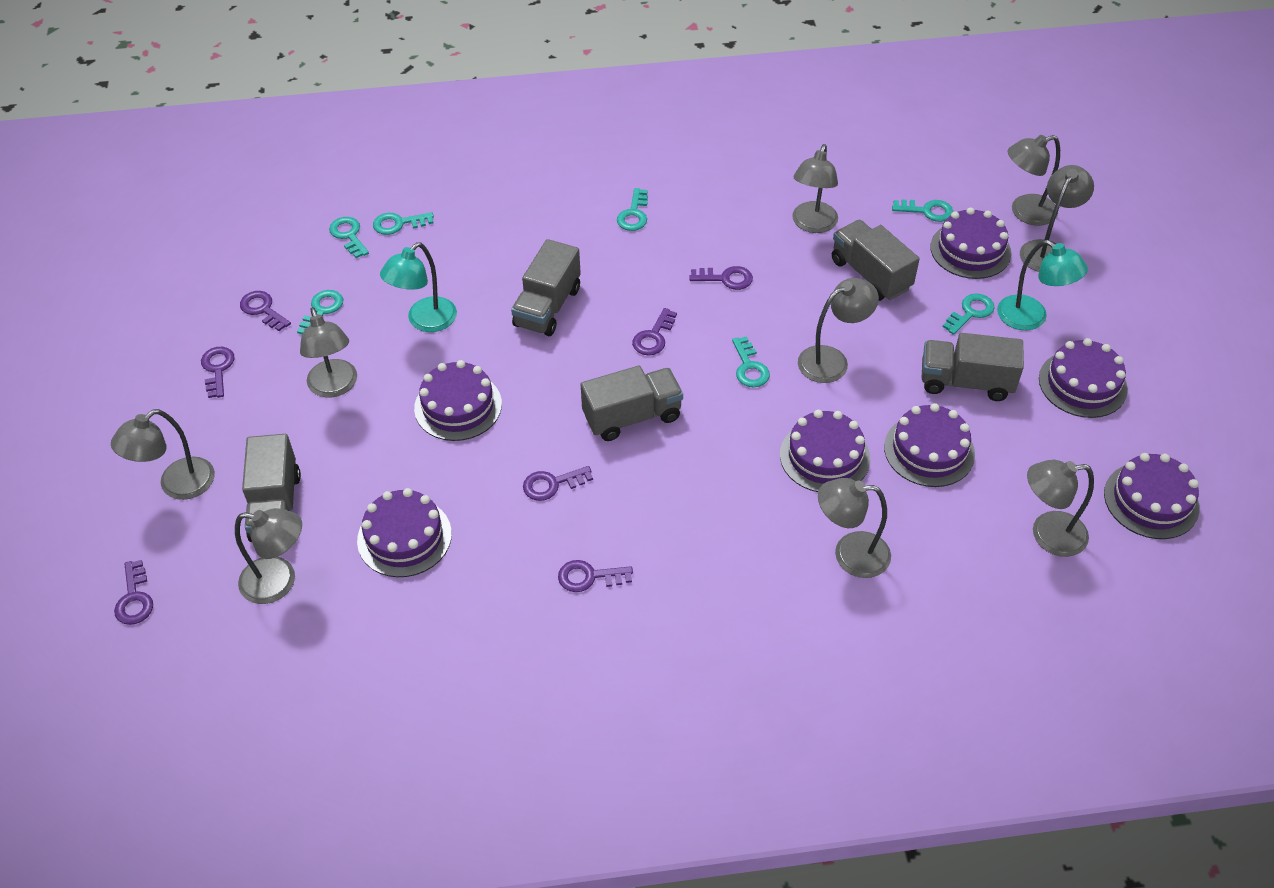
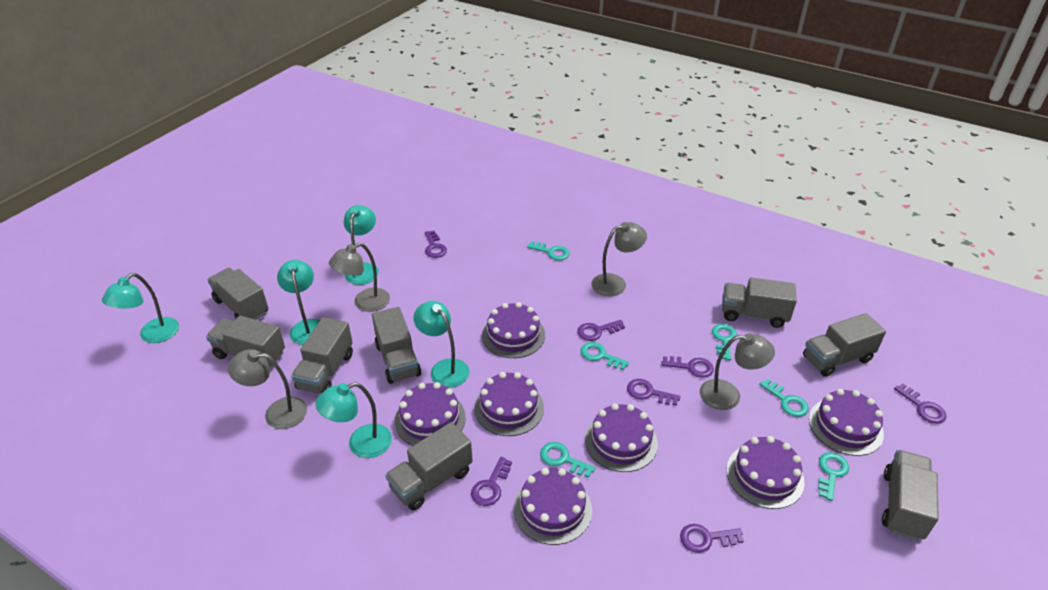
grey lamp: 9 -> 4
grey truck: 5 -> 8
turquoise key: 7 -> 6
turquoise lamp: 2 -> 5

